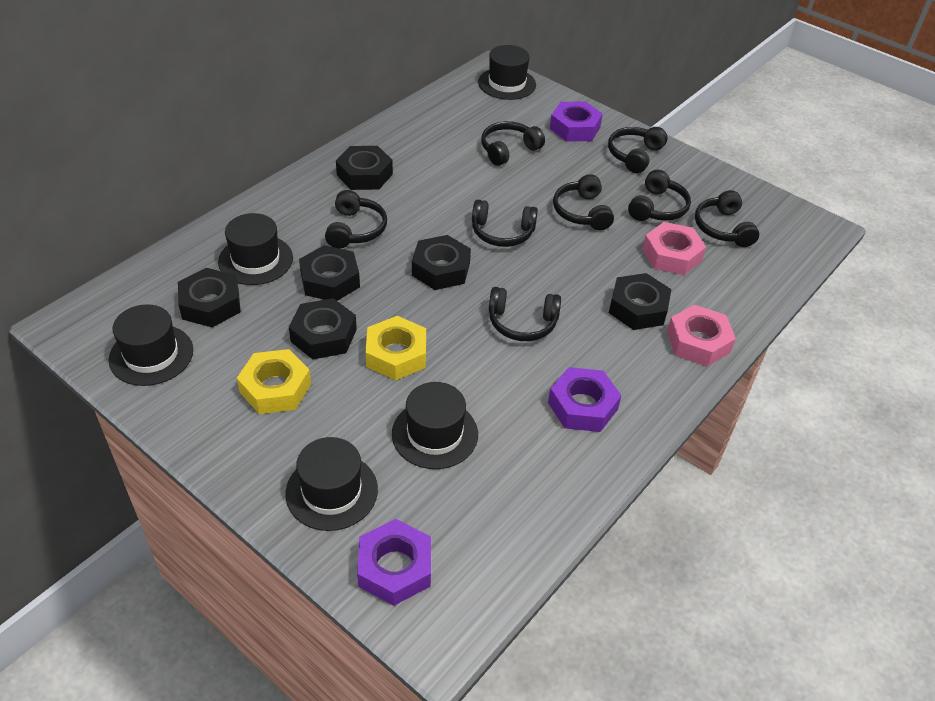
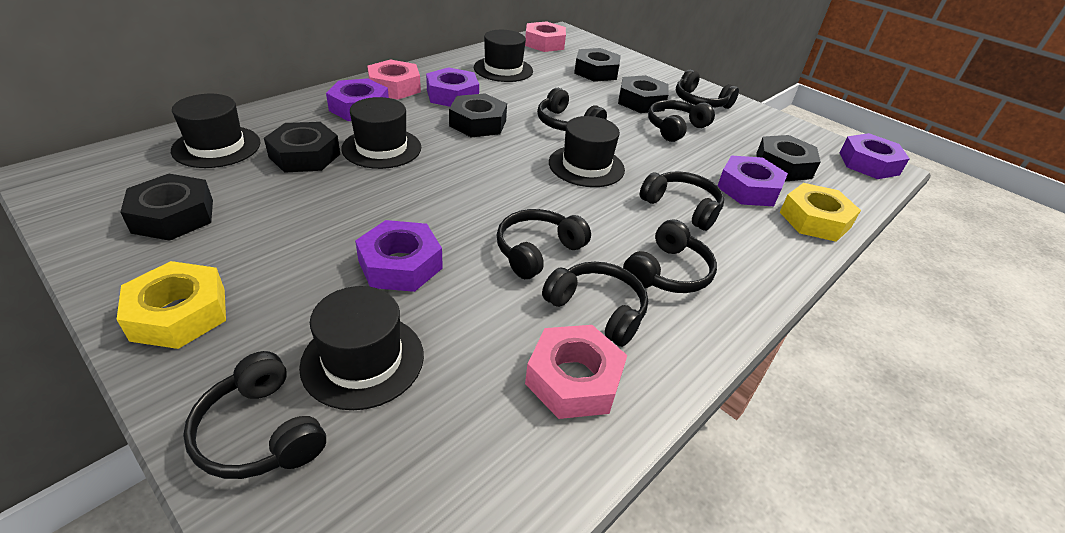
pink nut: 2 -> 3
purple nut: 3 -> 5

